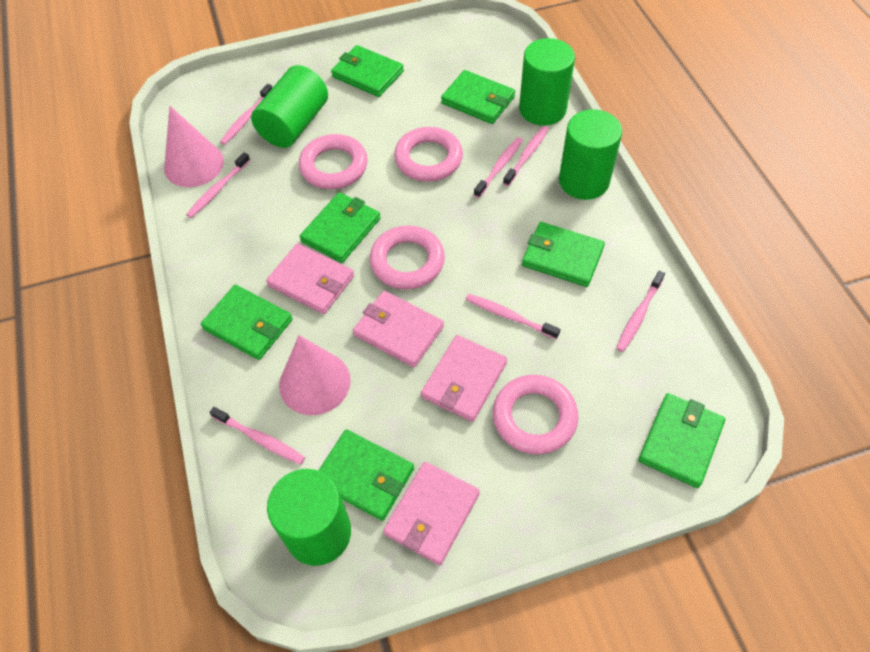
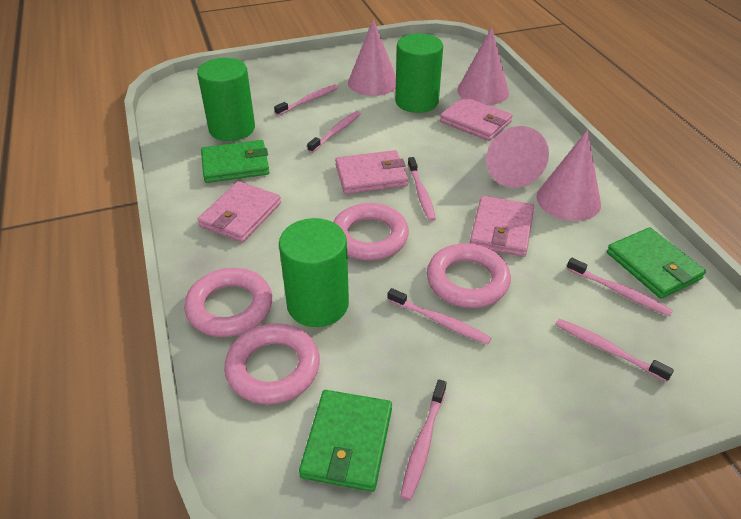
green cylinder: 4 -> 3
green wallet: 7 -> 3
pink cone: 2 -> 4

